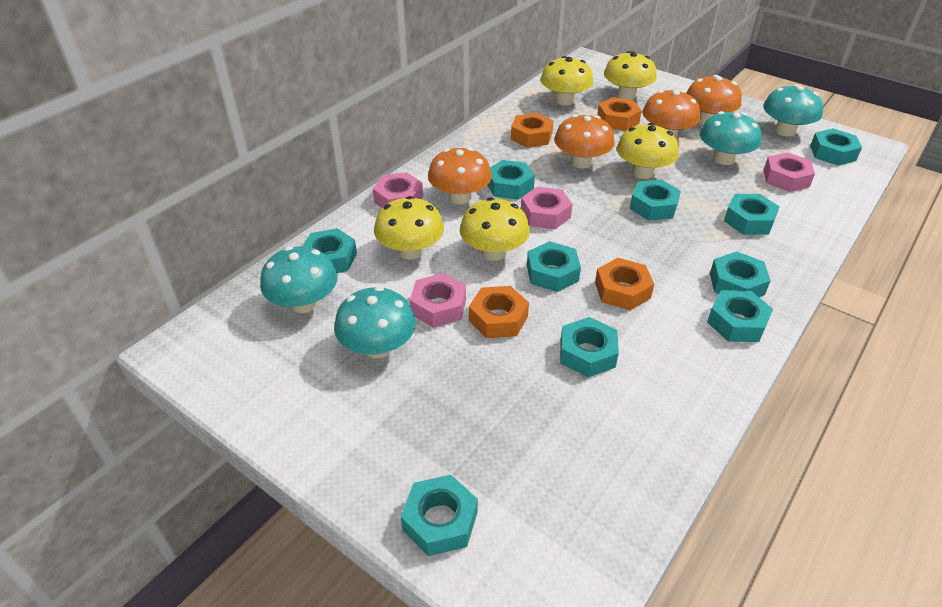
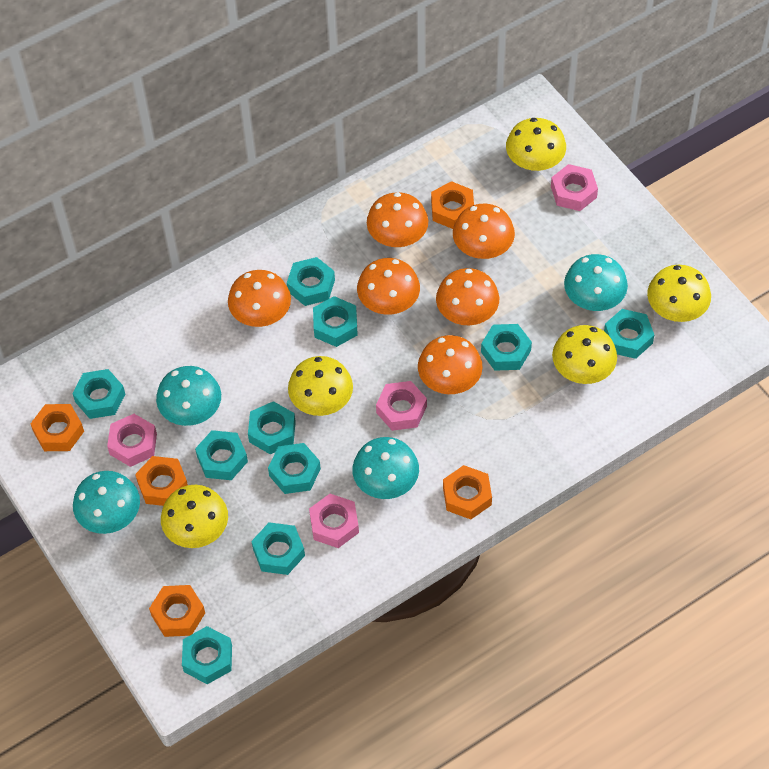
orange mushroom: 4 -> 6
orange nut: 4 -> 5

